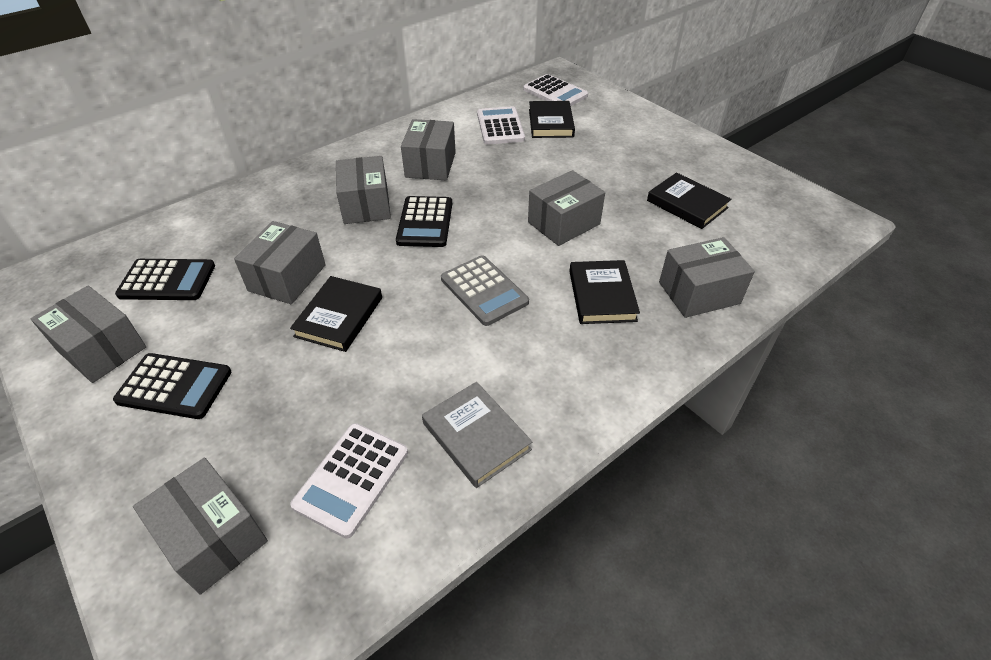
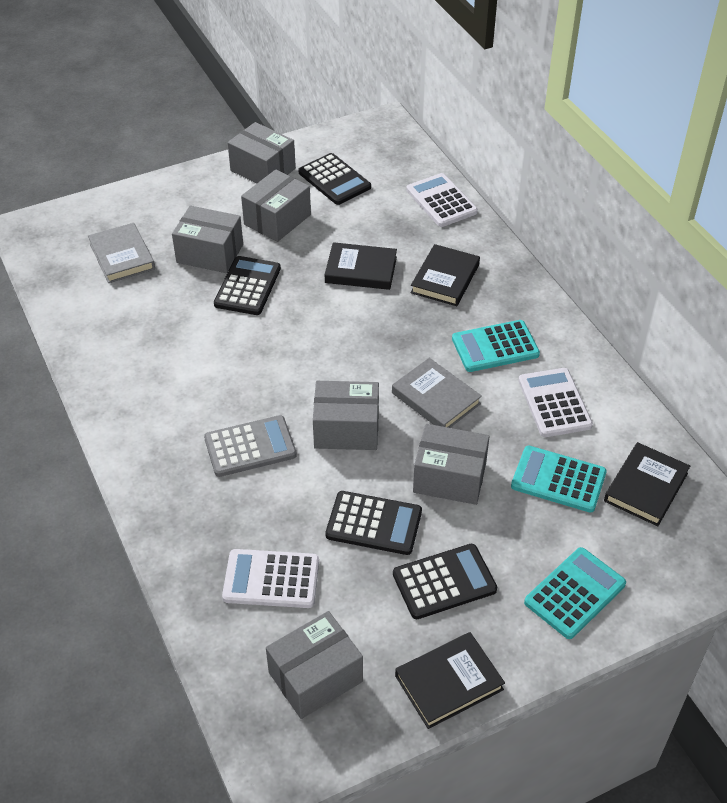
black calculator: 3 -> 4
grey book: 1 -> 2
grey box: 7 -> 6
turquoise calculator: 0 -> 3

